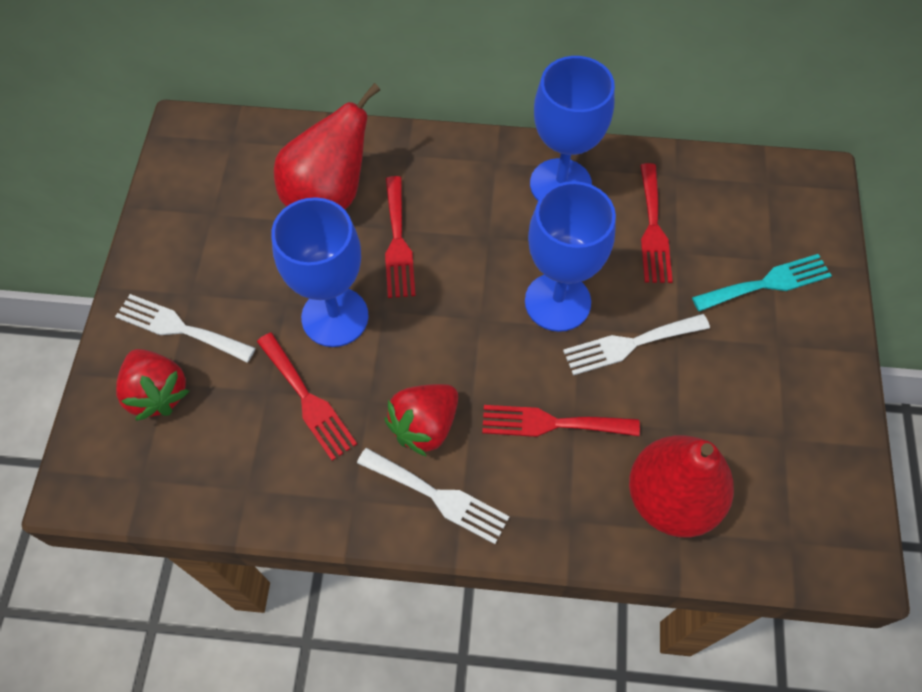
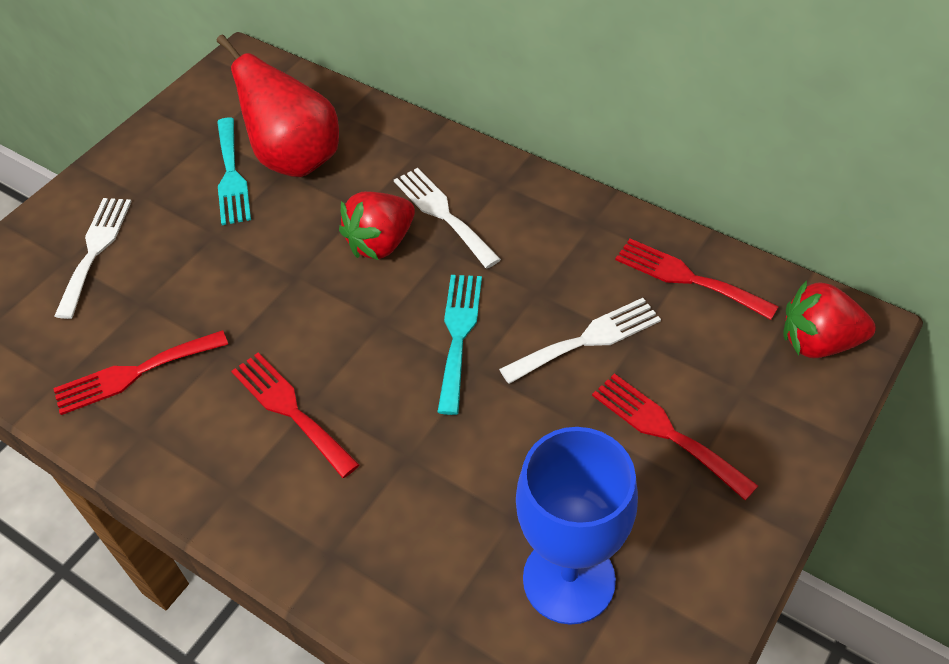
blue goblet: 3 -> 1
red pear: 2 -> 1
turquoise fork: 1 -> 2

